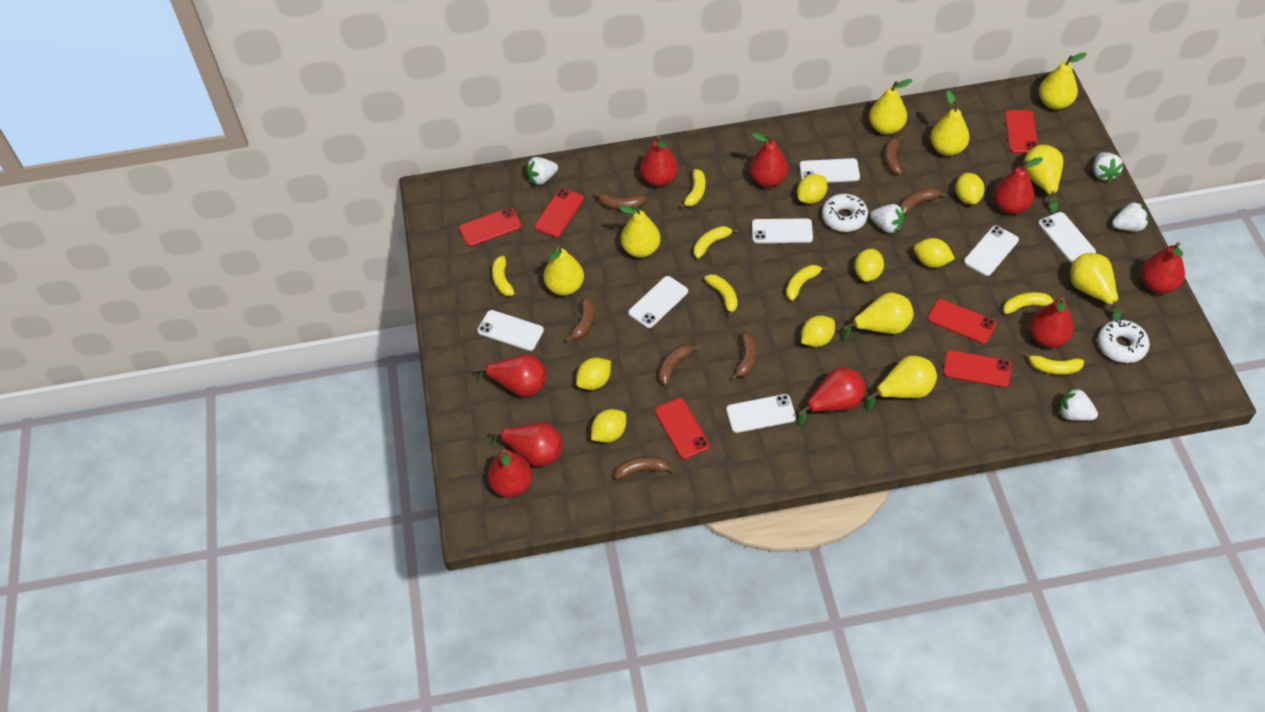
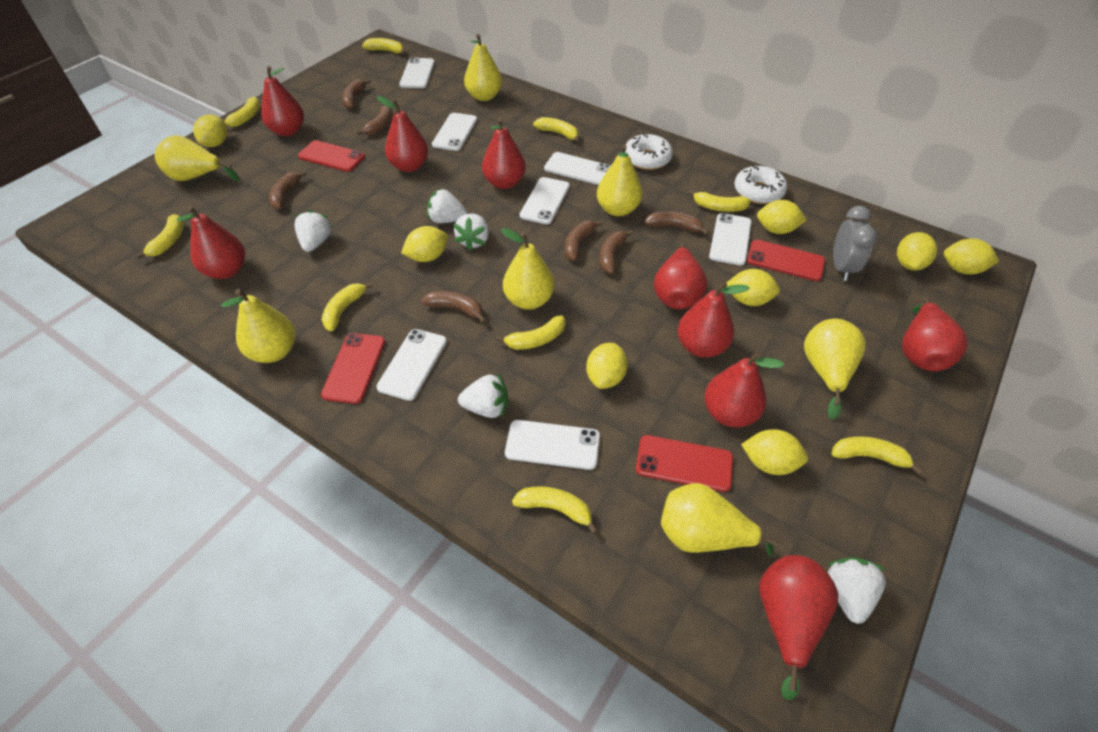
grey clock: 0 -> 1
red phone: 6 -> 4
yellow banana: 7 -> 9
yellow lemon: 7 -> 8
yellow pear: 9 -> 7

